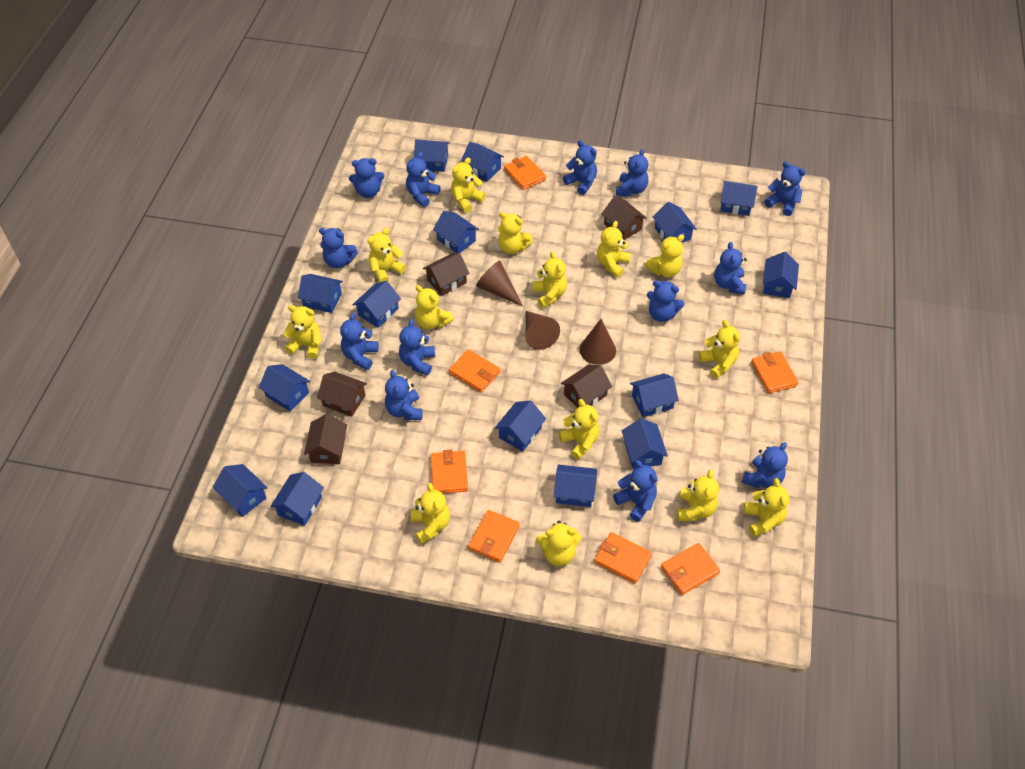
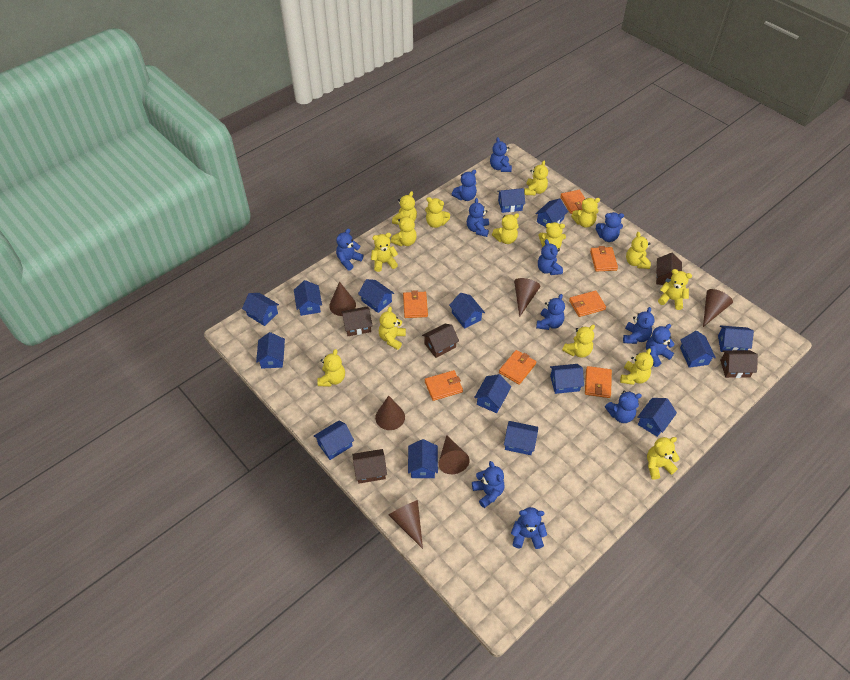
blue teddy bear: 13 -> 12
brown cone: 3 -> 6
yellow teddy bear: 14 -> 15

